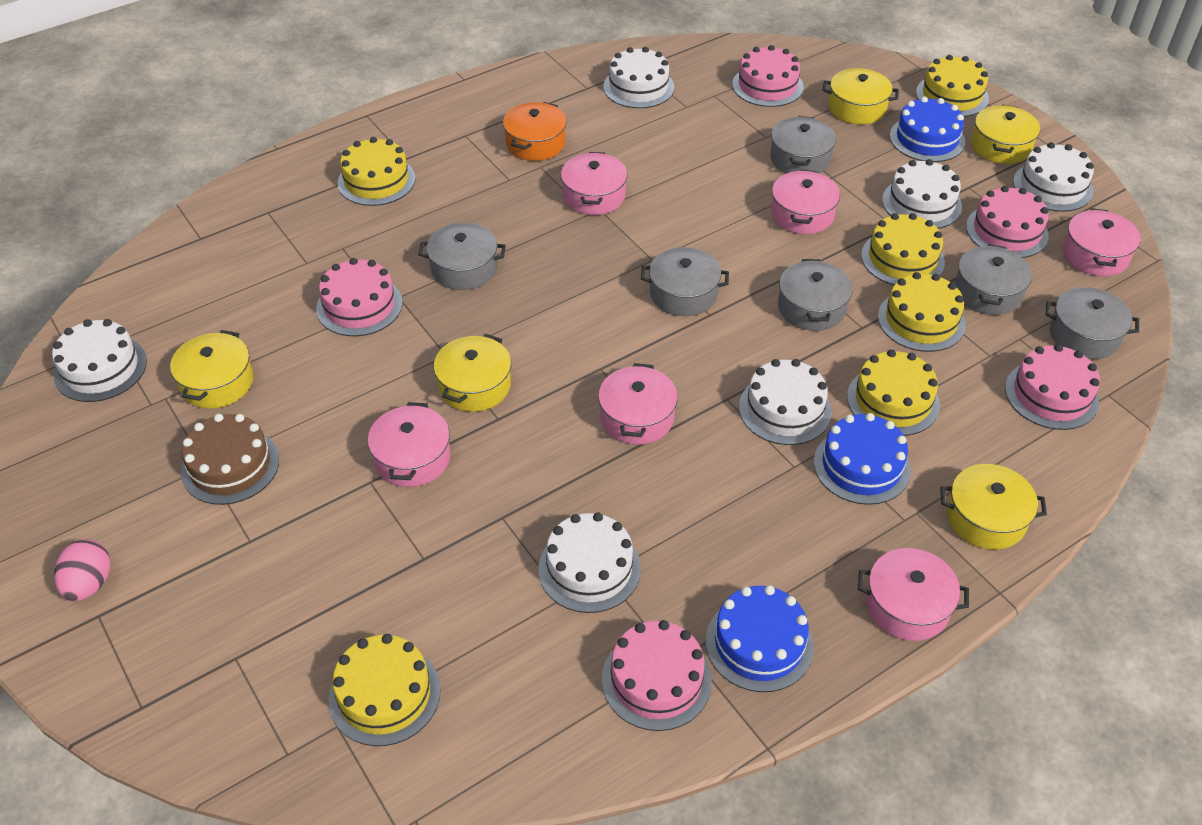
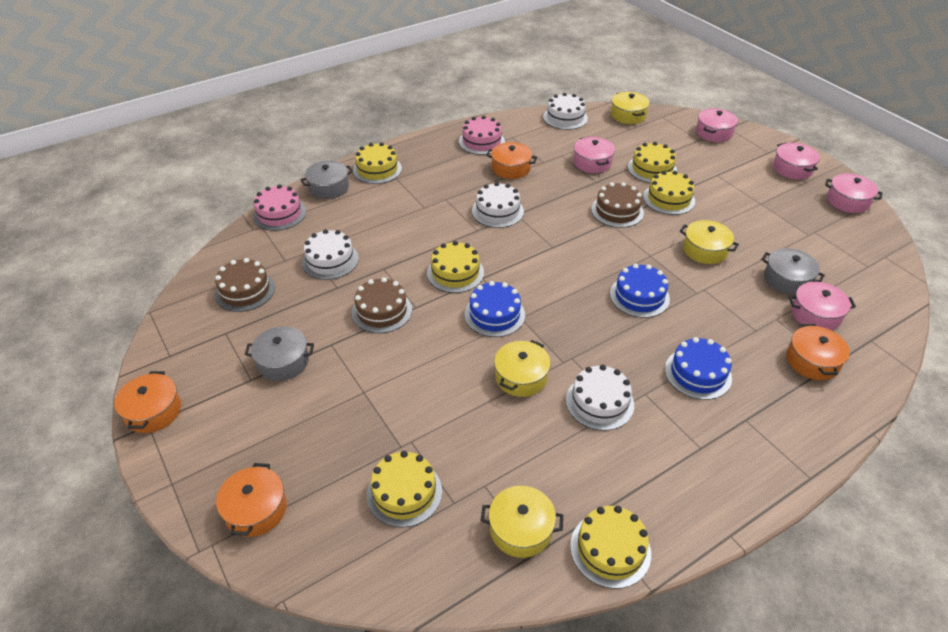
brown cake: 1 -> 3
grey pot: 6 -> 3
orange pot: 1 -> 4
pink cake: 5 -> 2
pink egg: 1 -> 0
pink pot: 6 -> 5
white cake: 6 -> 4
yellow pot: 5 -> 4

